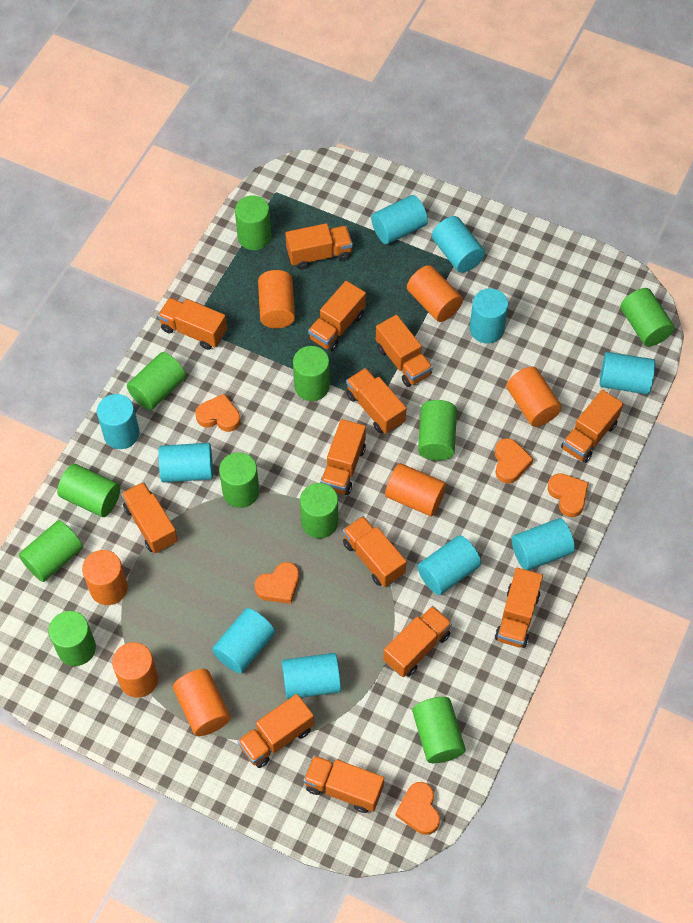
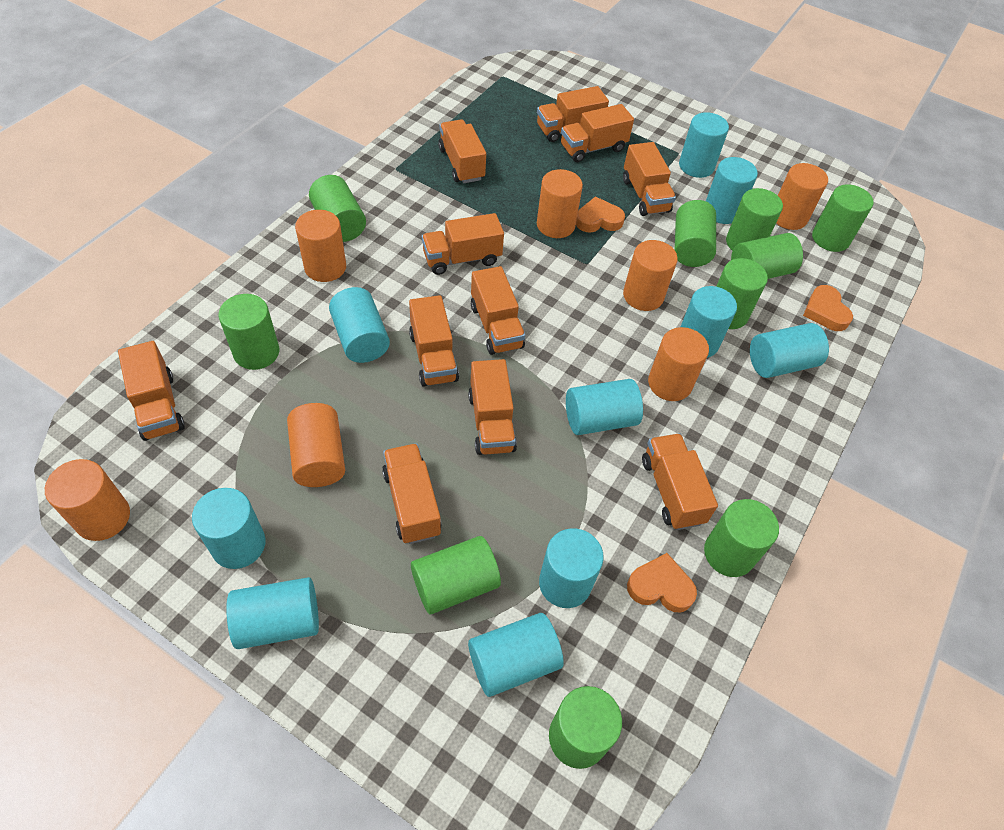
green cylinder: 11 -> 10
orange heart: 5 -> 3
orange truck: 13 -> 11

